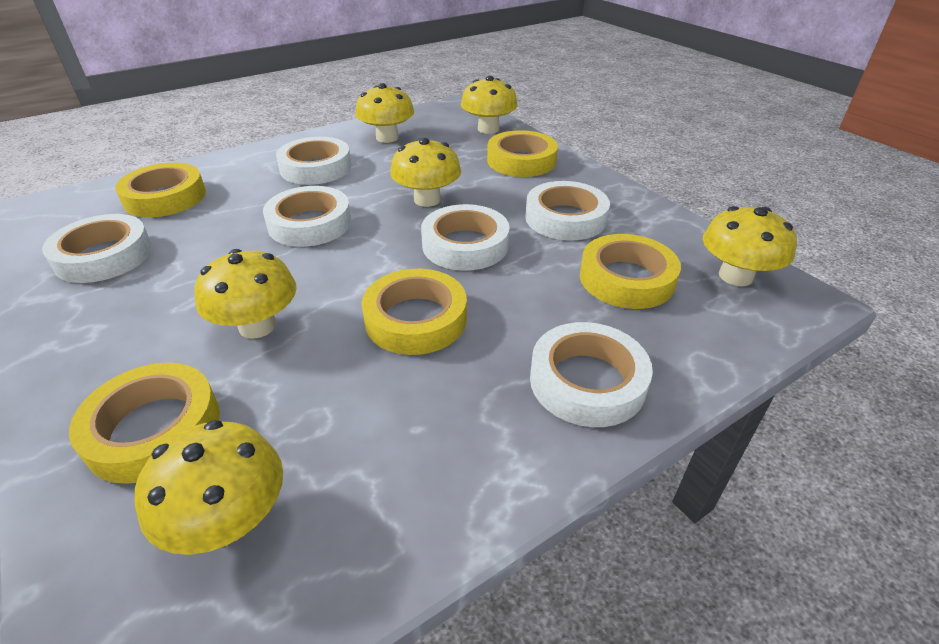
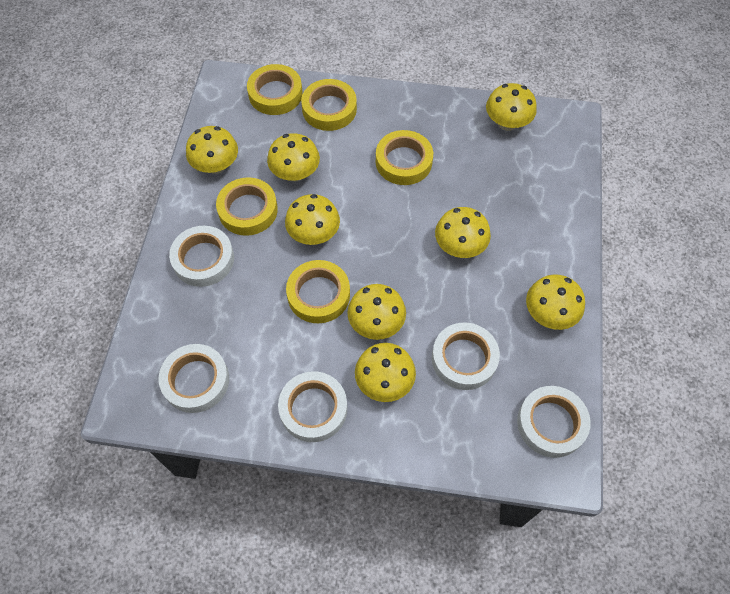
white tape: 6 -> 5
yellow mushroom: 6 -> 8

